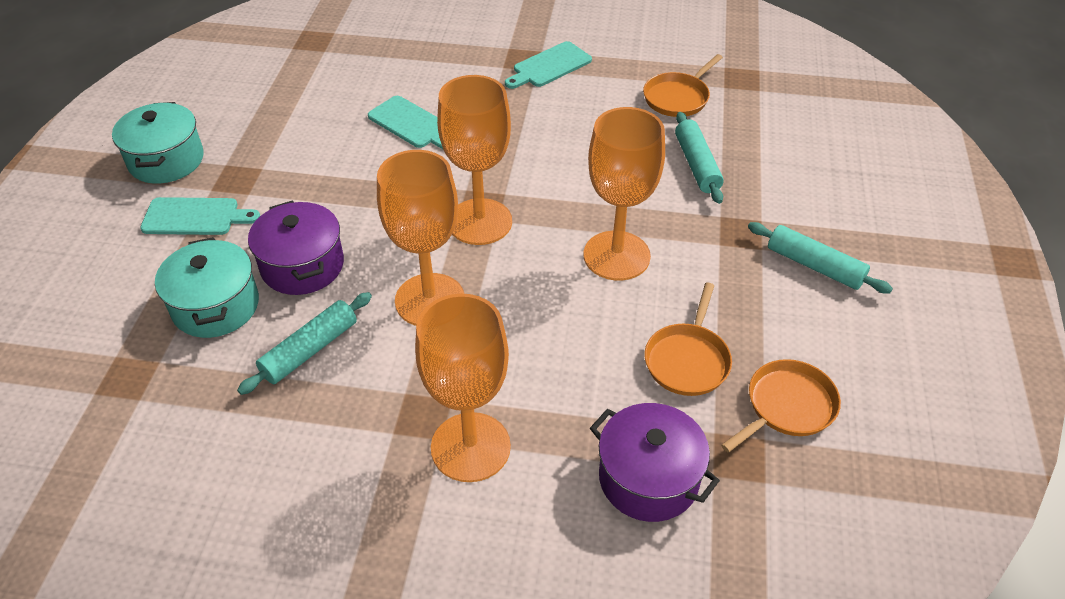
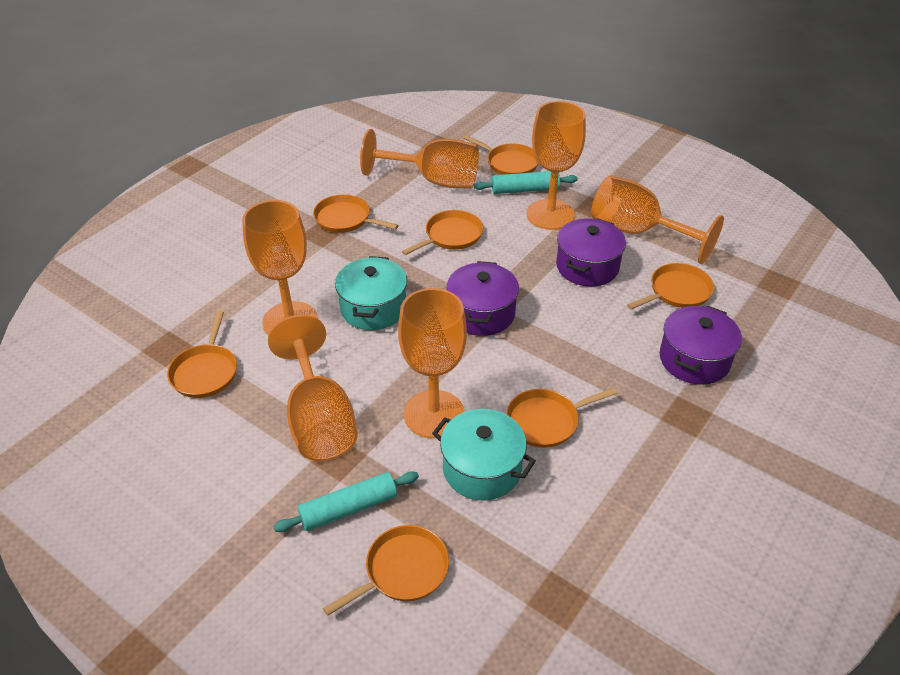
orange goblet: 4 -> 6
orange pan: 3 -> 7
purple pot: 2 -> 3
turquoise cutting board: 3 -> 0
turquoise rolling pin: 3 -> 2

